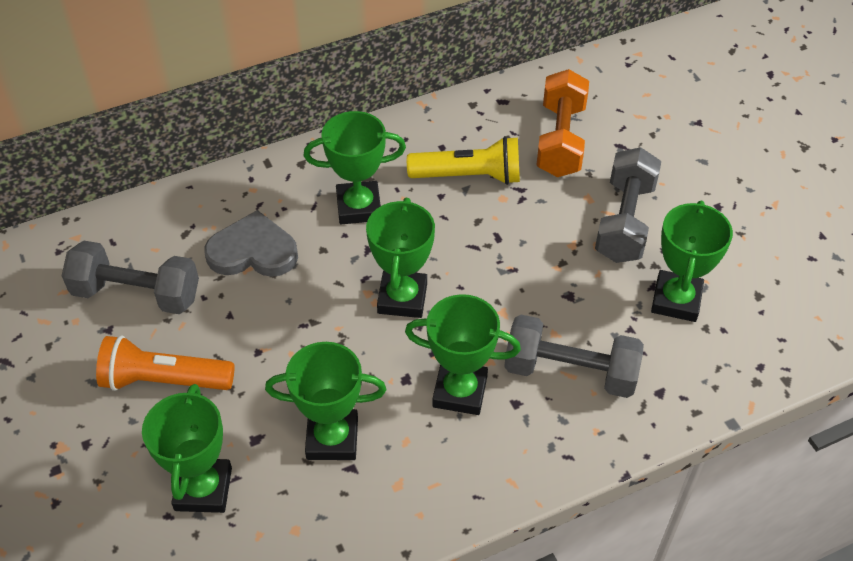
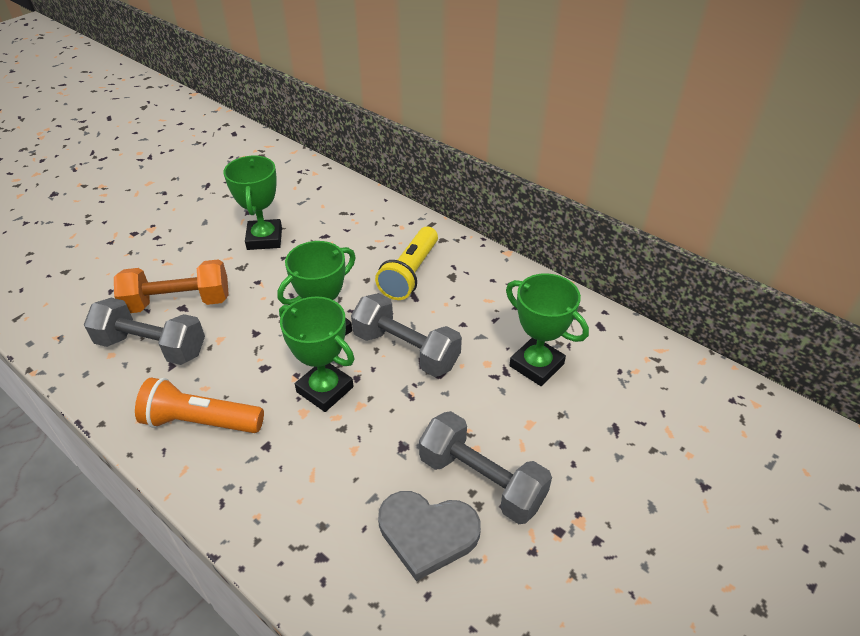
green trophy: 6 -> 4

